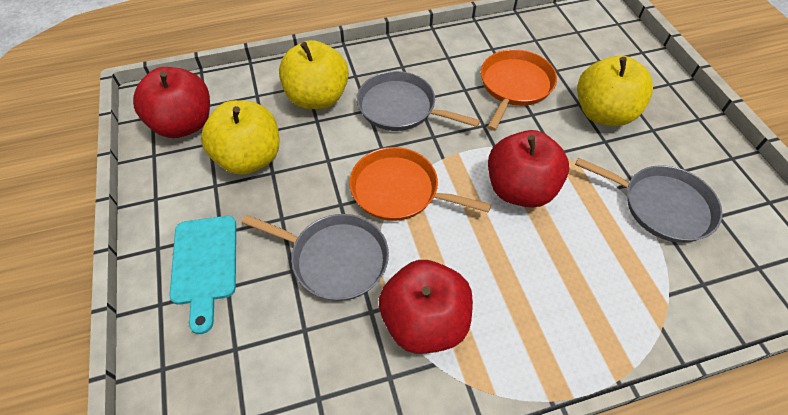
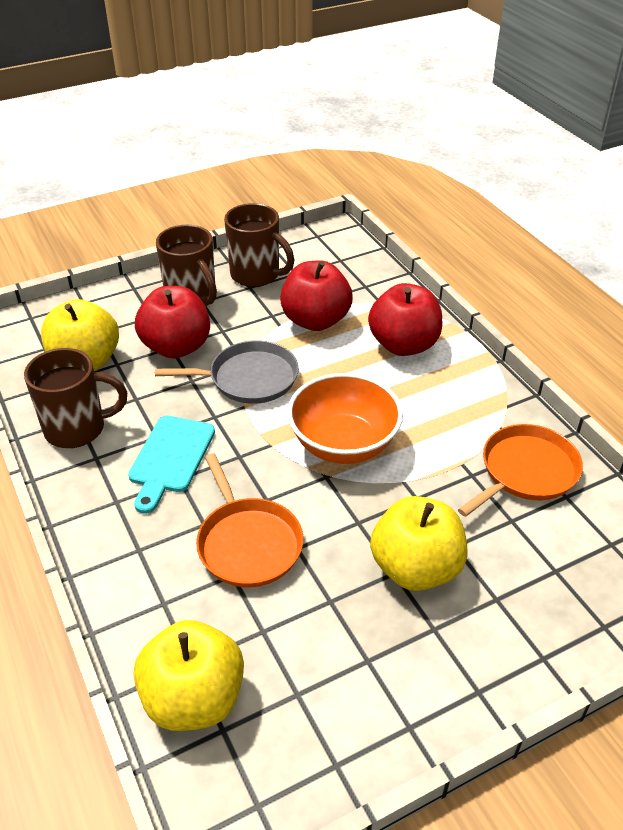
brown mug: 0 -> 3
grey pan: 3 -> 1
orange bowl: 0 -> 1

